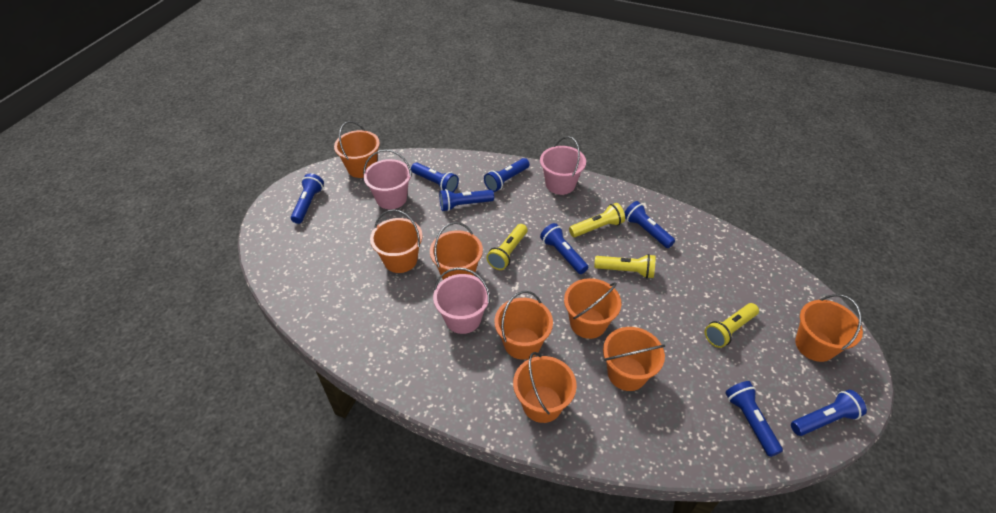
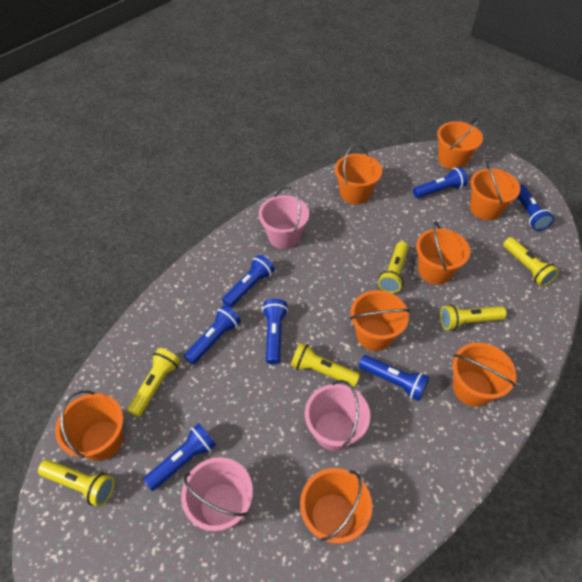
blue flashlight: 8 -> 7
yellow flashlight: 4 -> 6

